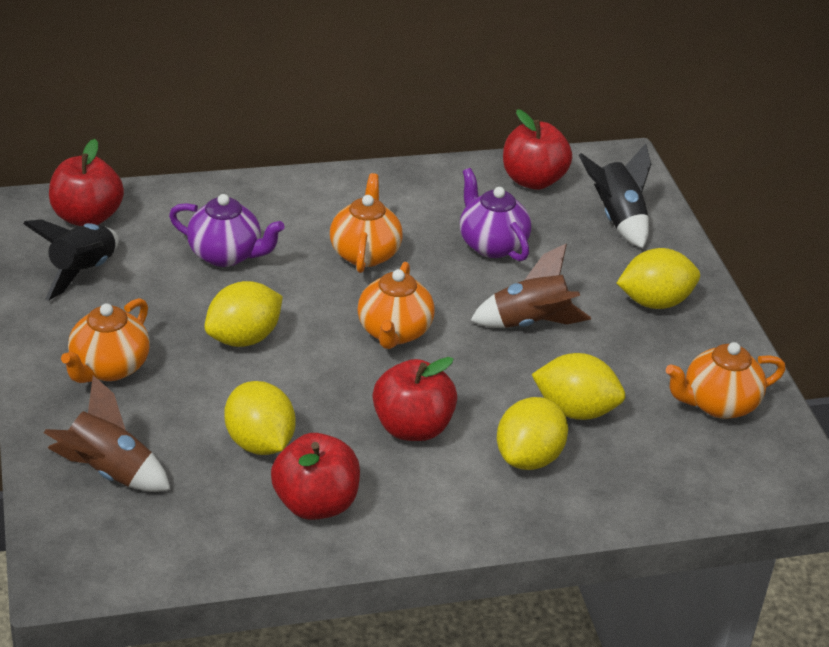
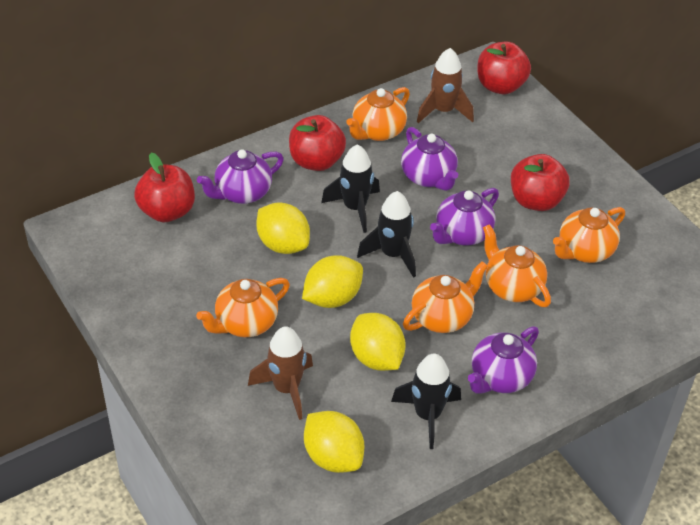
black rocket: 2 -> 3
orange teapot: 4 -> 5
purple teapot: 2 -> 4
yellow lemon: 5 -> 4

